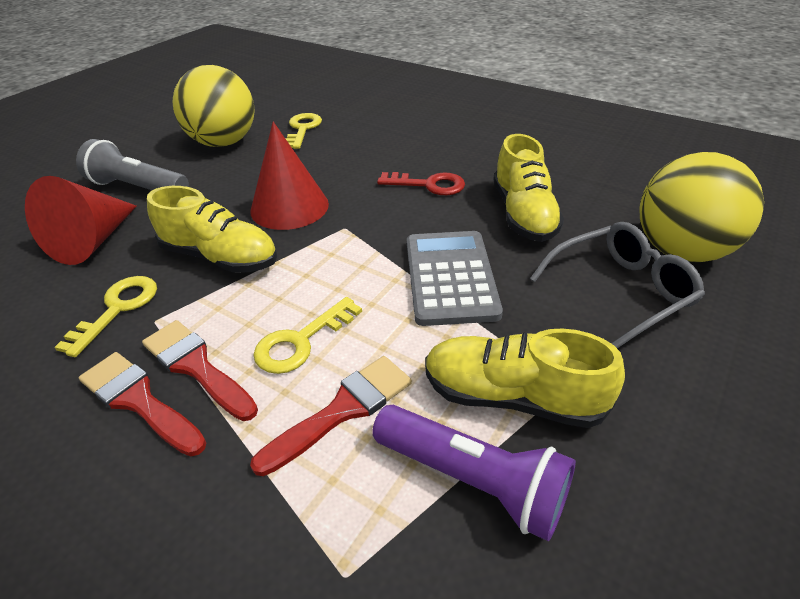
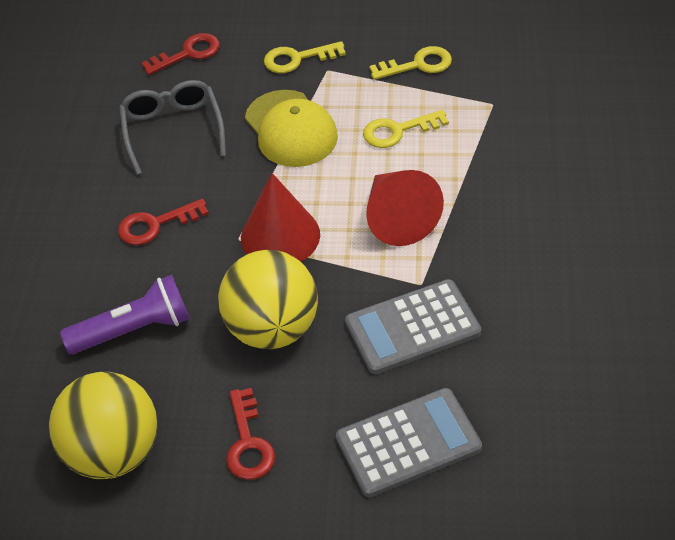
grey calculator: 1 -> 2
grey flashlight: 1 -> 0
red brush: 3 -> 0
red key: 1 -> 3
yellow cap: 0 -> 1
yellow shoe: 3 -> 0

